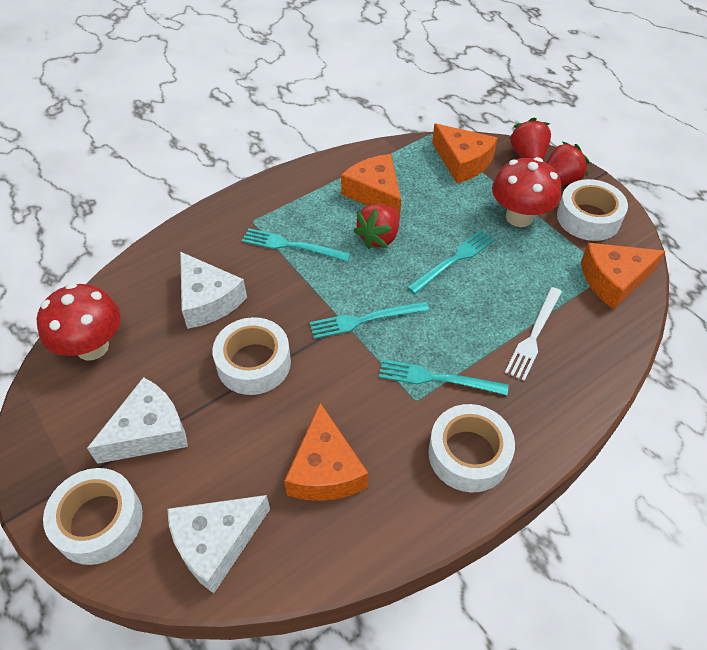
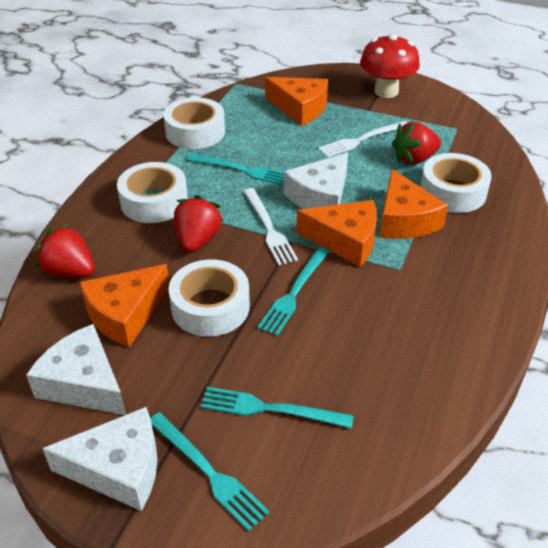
red mushroom: 2 -> 1
white fork: 1 -> 2

